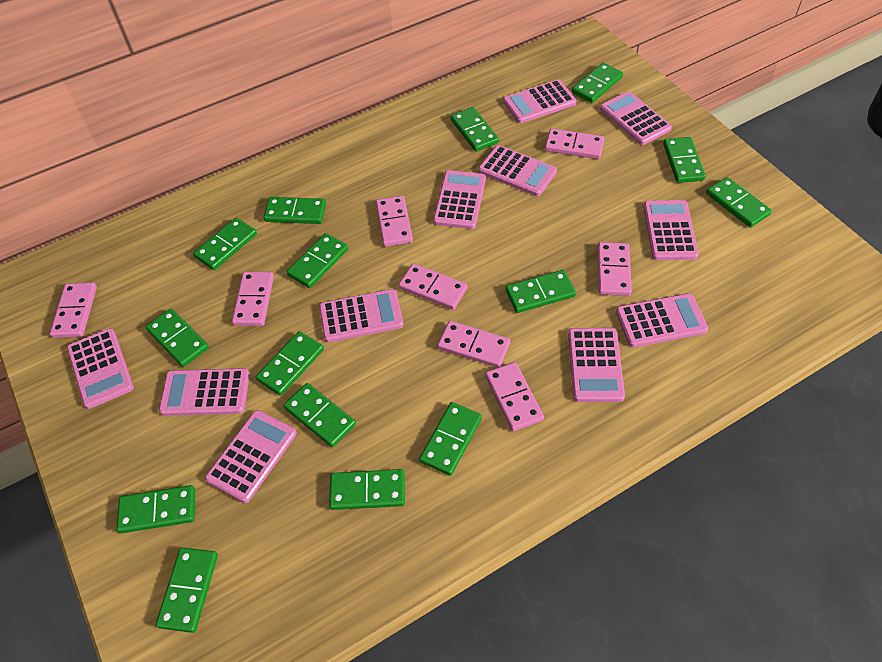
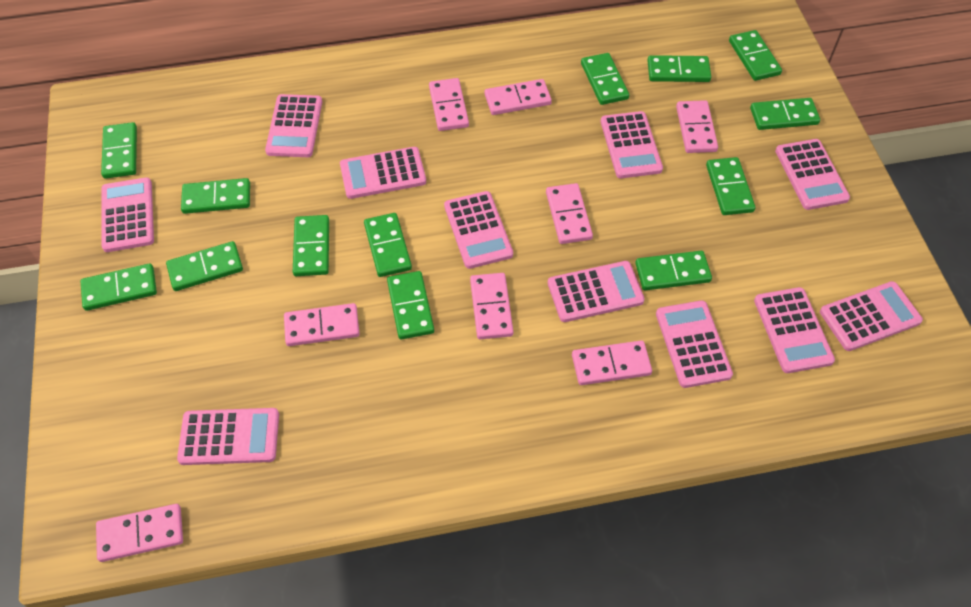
green domino: 15 -> 13

